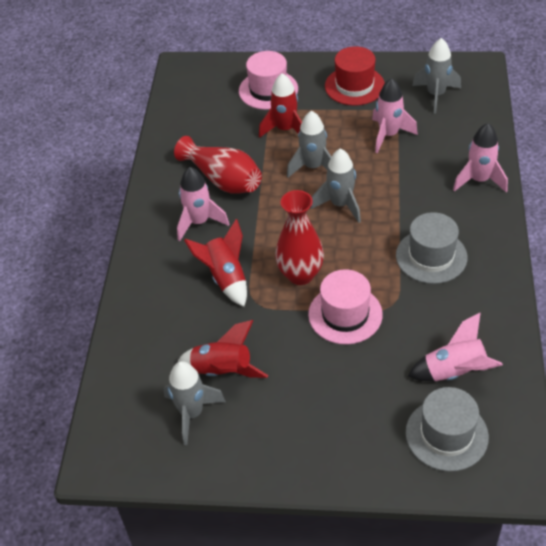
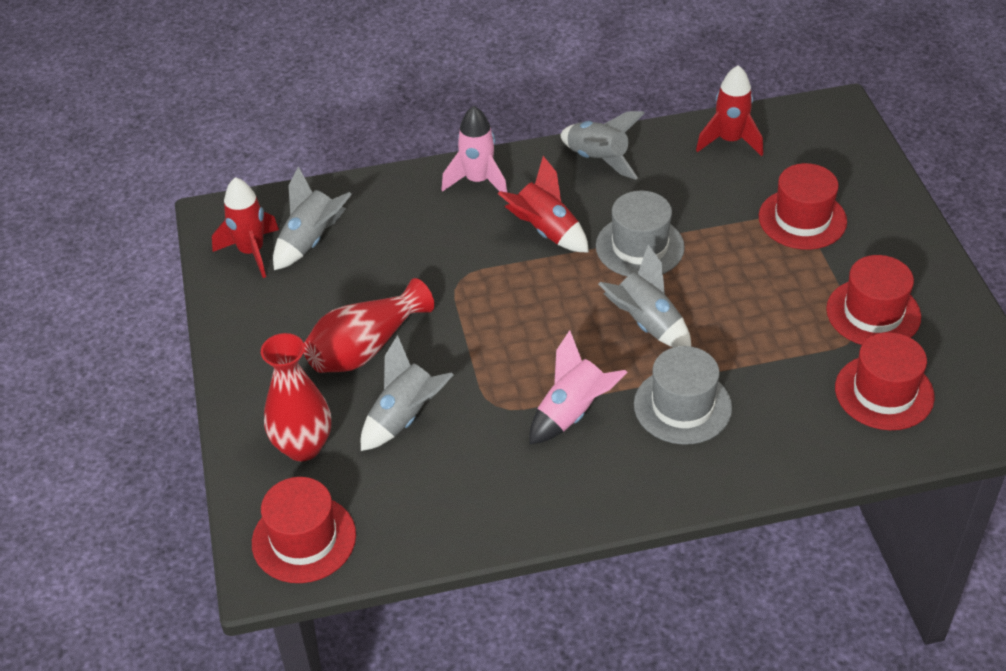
pink hat: 2 -> 0
pink rocket: 4 -> 2
red hat: 1 -> 4

